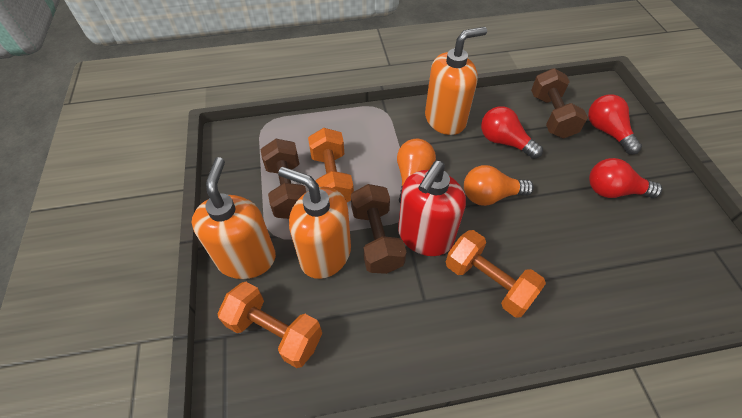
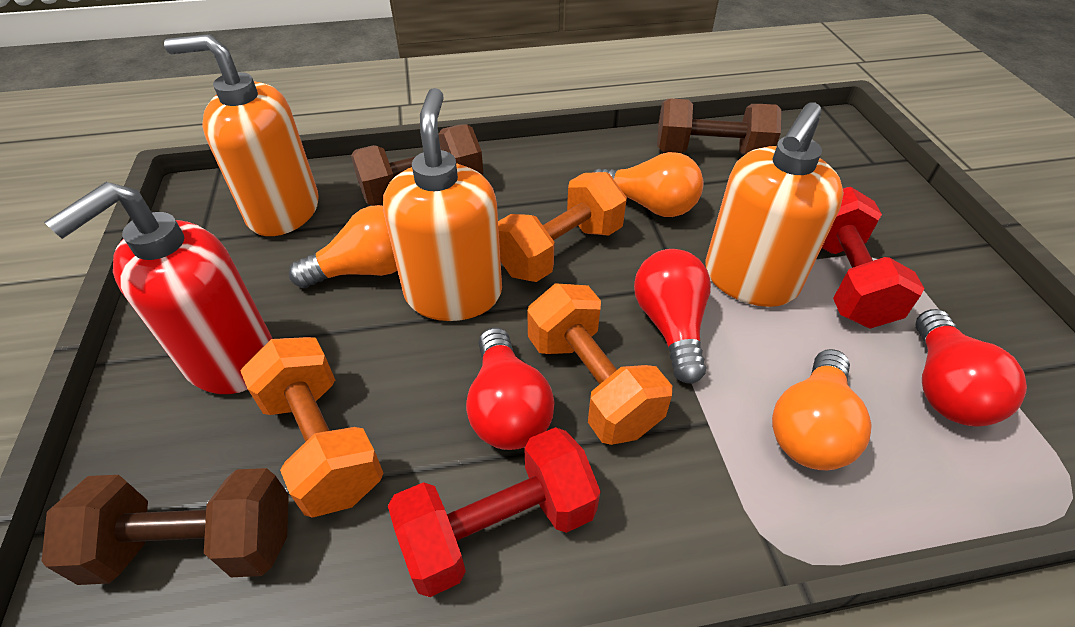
orange light bulb: 2 -> 3
red dumbbell: 0 -> 2

